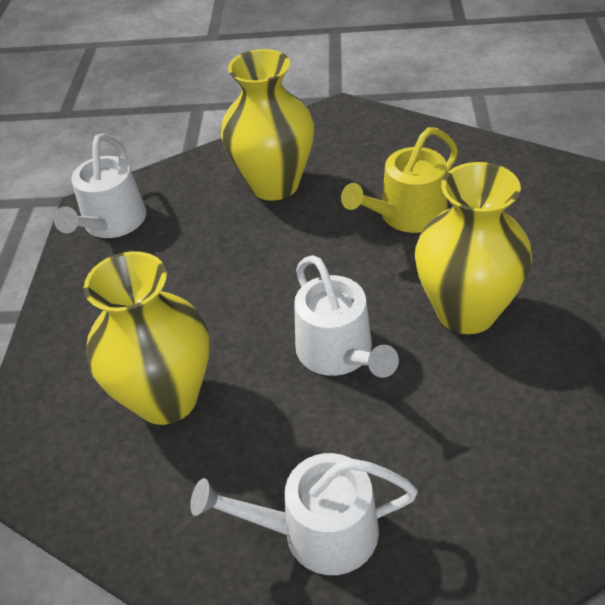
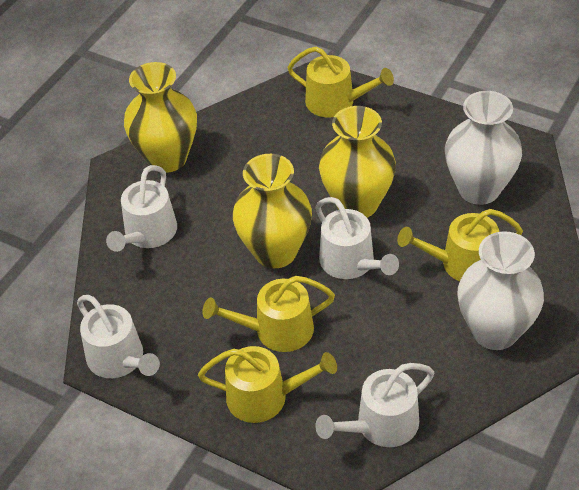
white vase: 0 -> 2
white watering can: 3 -> 4
yellow watering can: 1 -> 4

